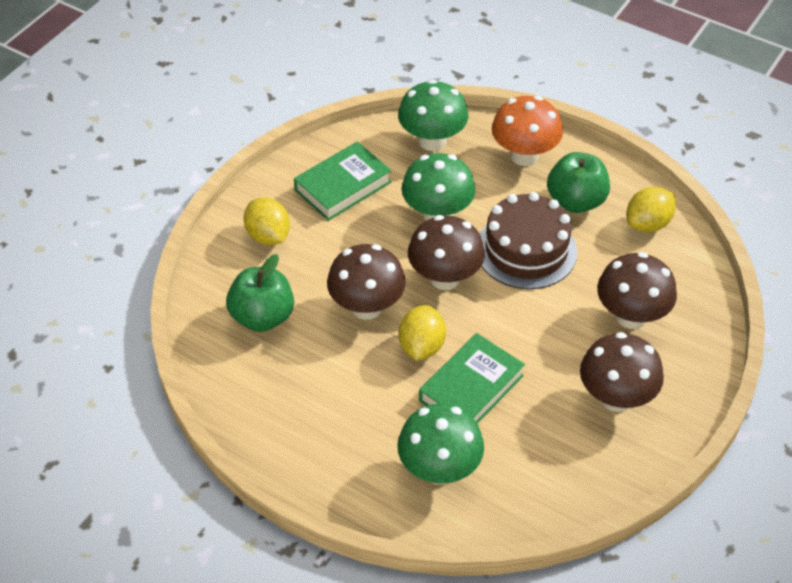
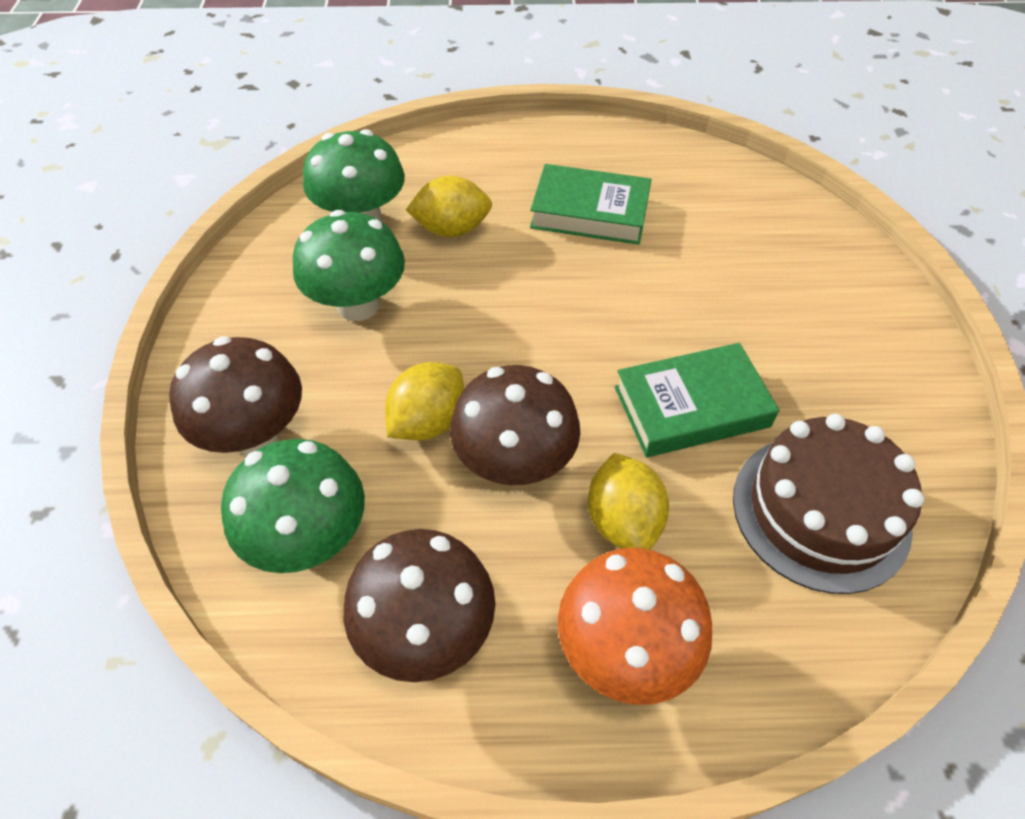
brown mushroom: 4 -> 3
green apple: 2 -> 0

